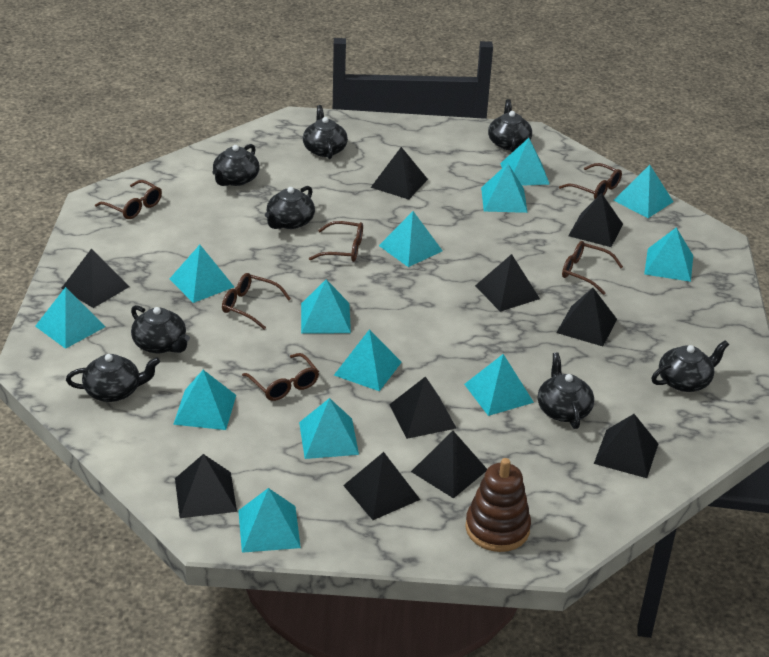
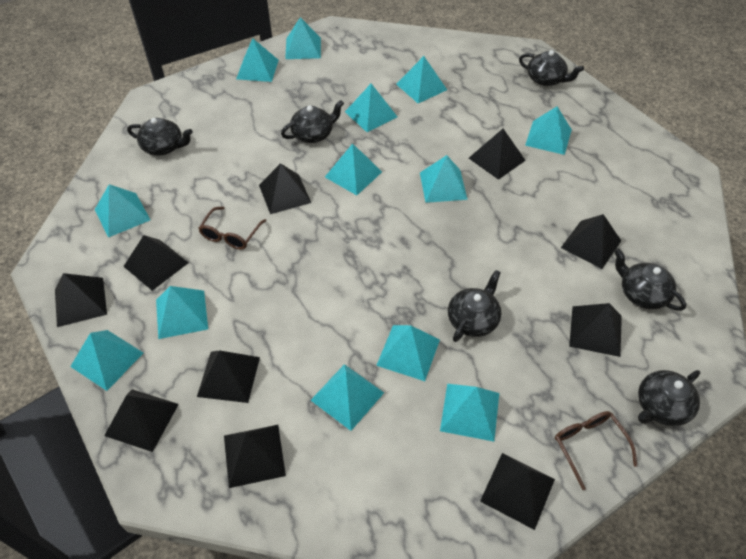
black teapot: 8 -> 6
brown glasses: 6 -> 2
brown stacking toy: 1 -> 0

